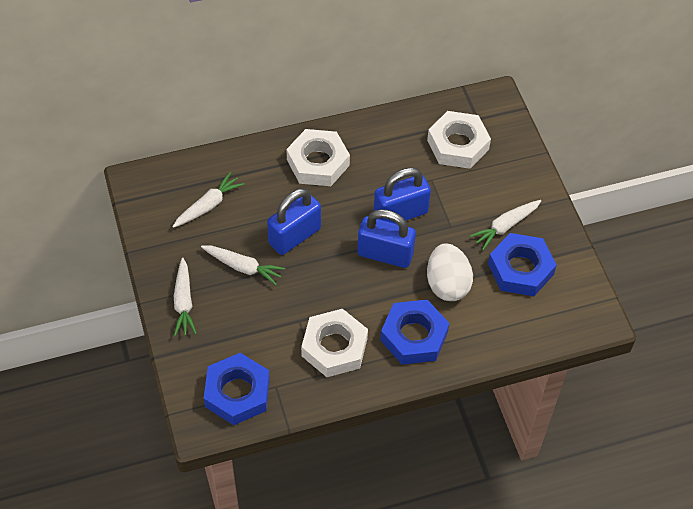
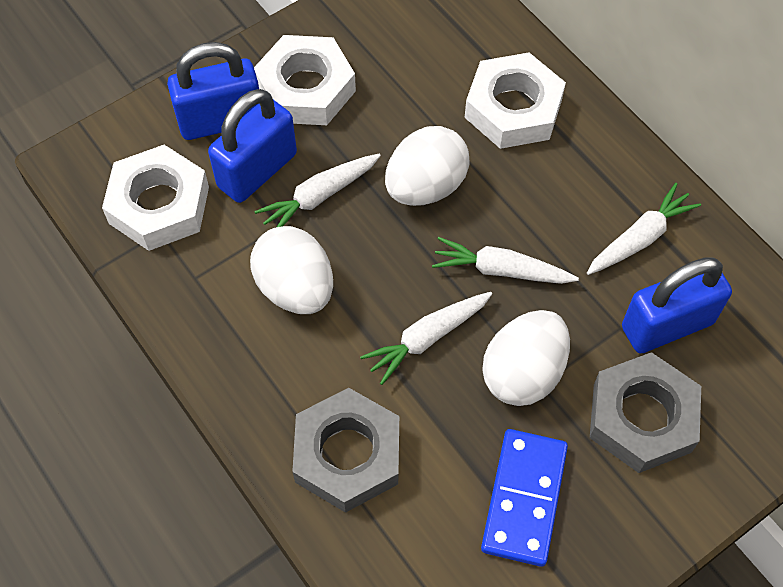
blue domino: 0 -> 1
blue nut: 3 -> 0
grey nut: 0 -> 2
white egg: 1 -> 3

